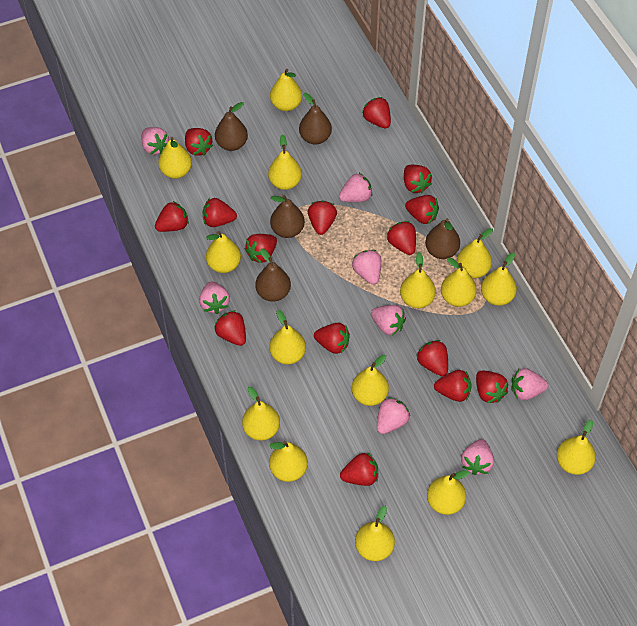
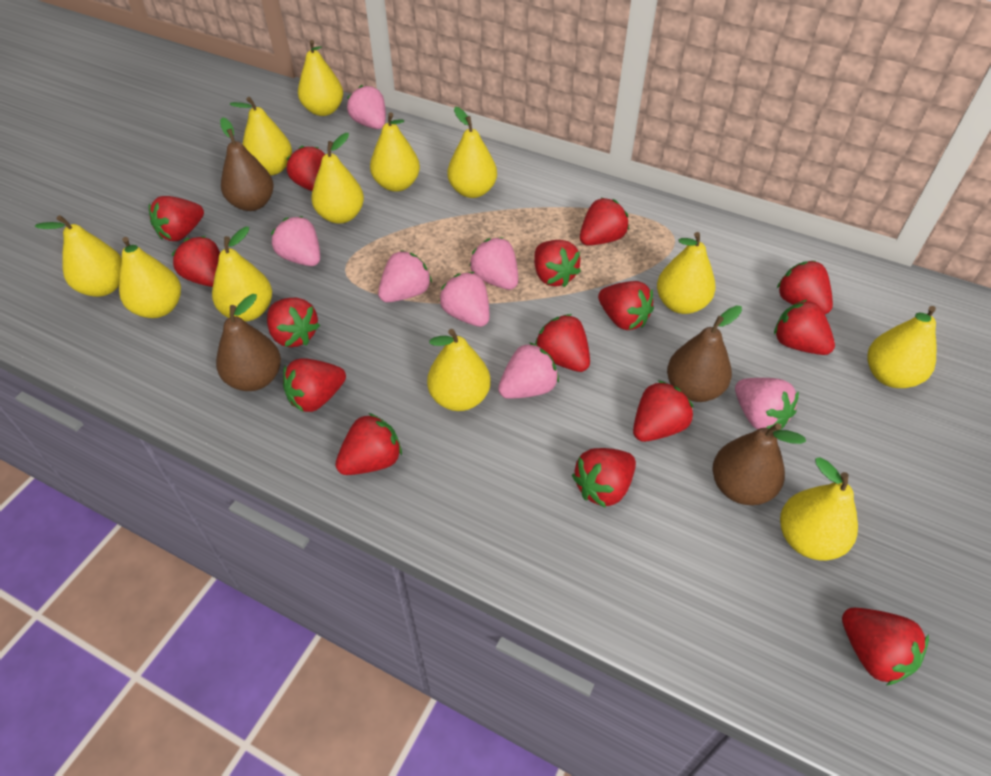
brown pear: 5 -> 4
pink strawberry: 8 -> 7
yellow pear: 15 -> 12

